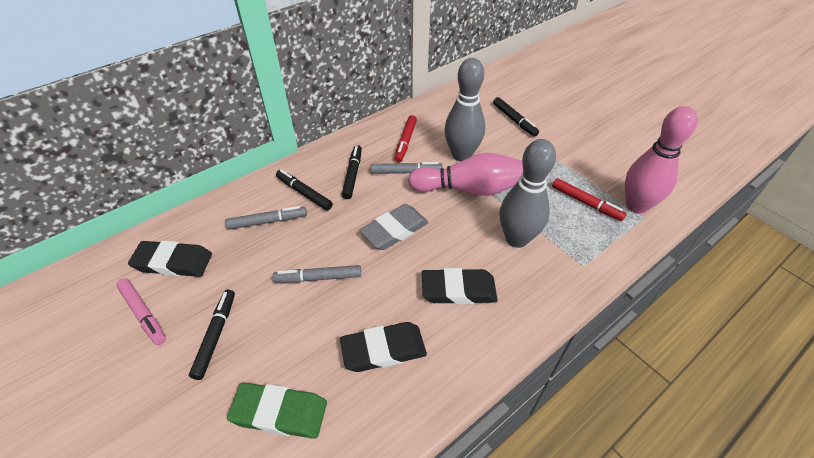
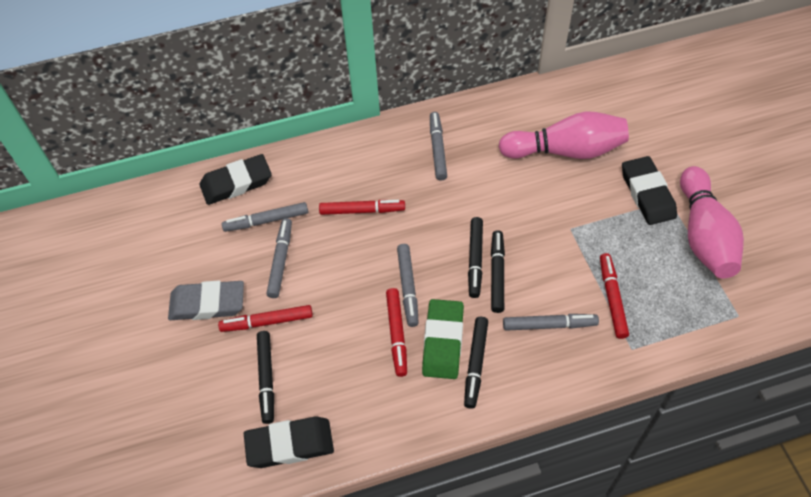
grey bowling pin: 2 -> 0
grey marker: 3 -> 5
pink marker: 1 -> 0
red marker: 2 -> 4

